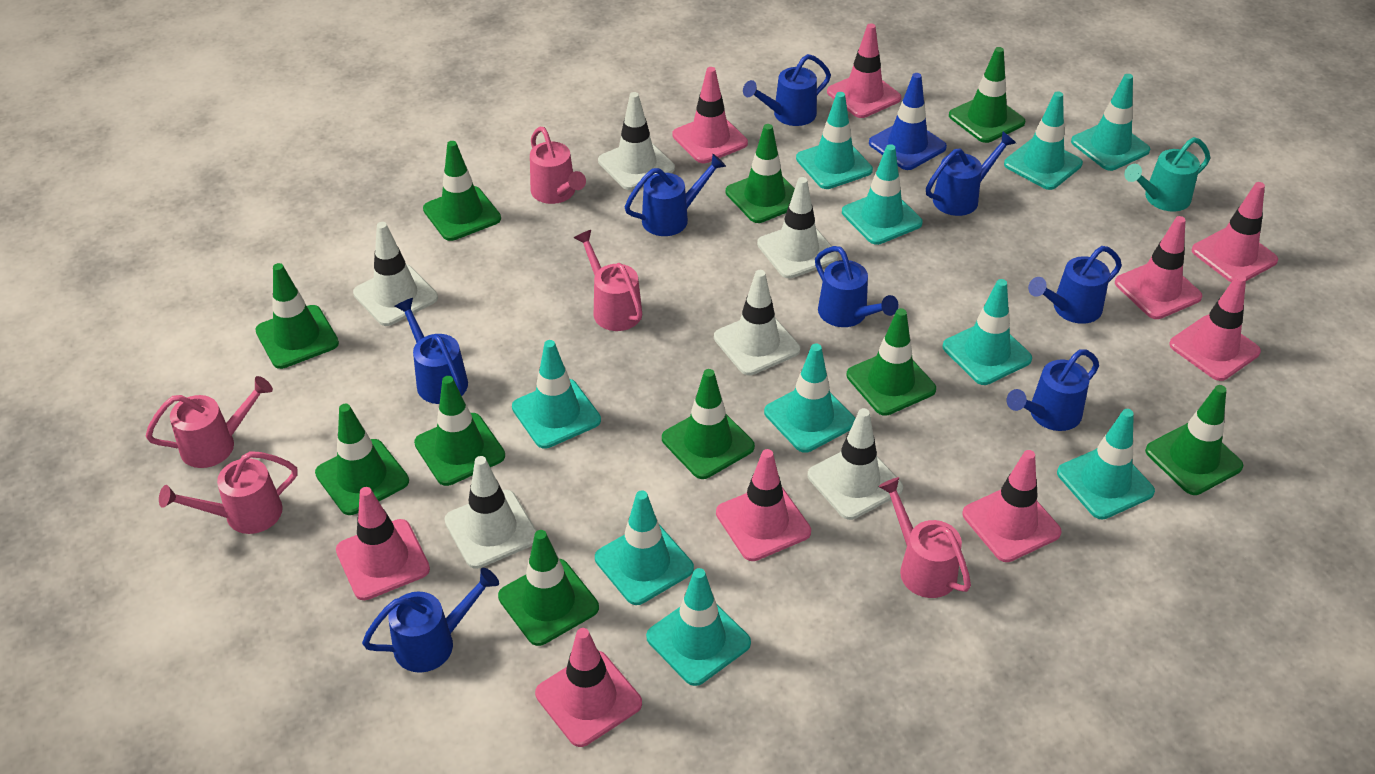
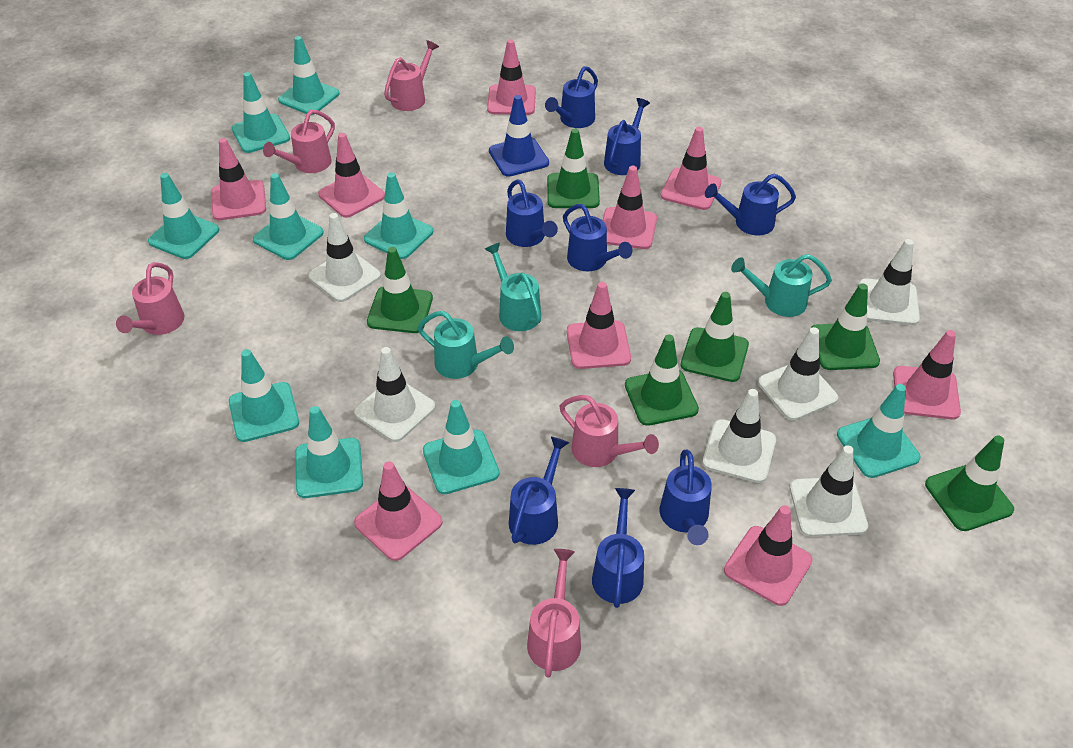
green traffic cone: 10 -> 6
turquoise traffic cone: 10 -> 9
turquoise watering can: 1 -> 3

